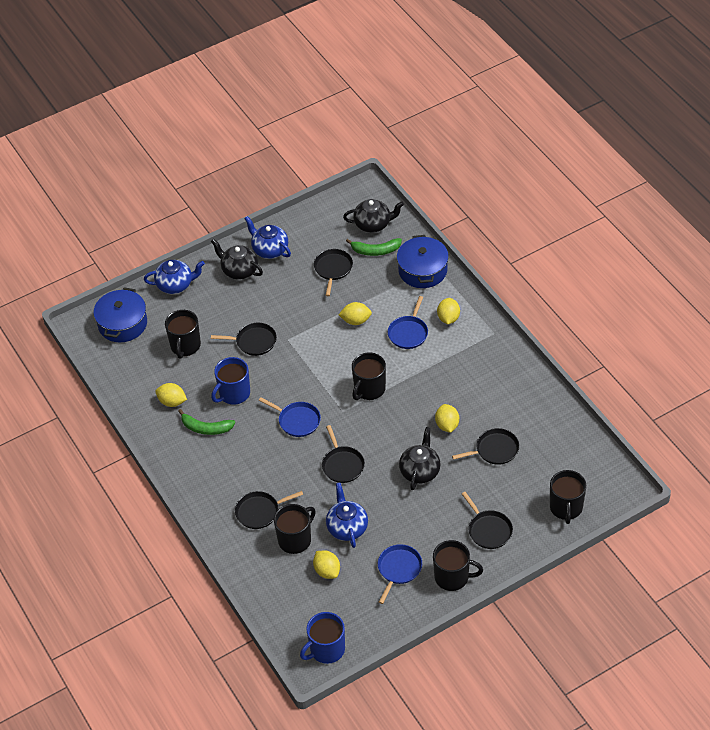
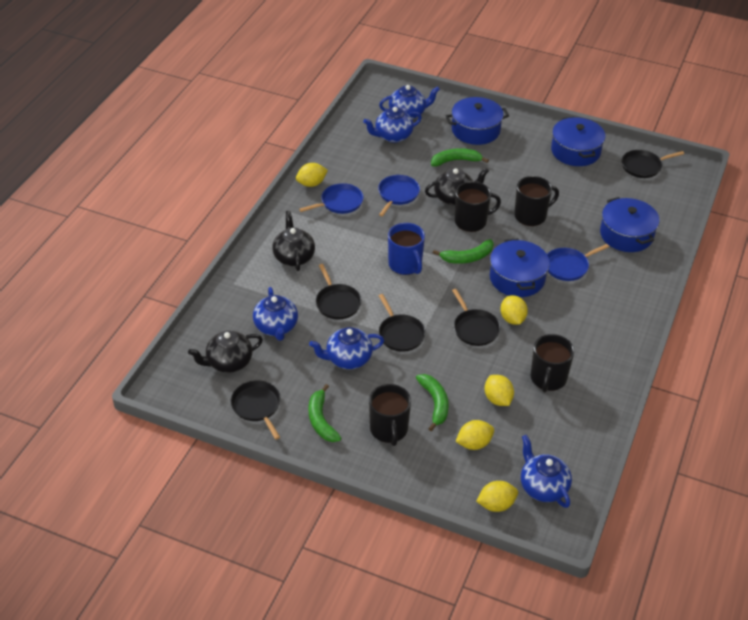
black mug: 5 -> 4
black pan: 6 -> 5
blue mug: 2 -> 1
blue pot: 2 -> 4
blue teapot: 3 -> 5
green banana: 2 -> 4

